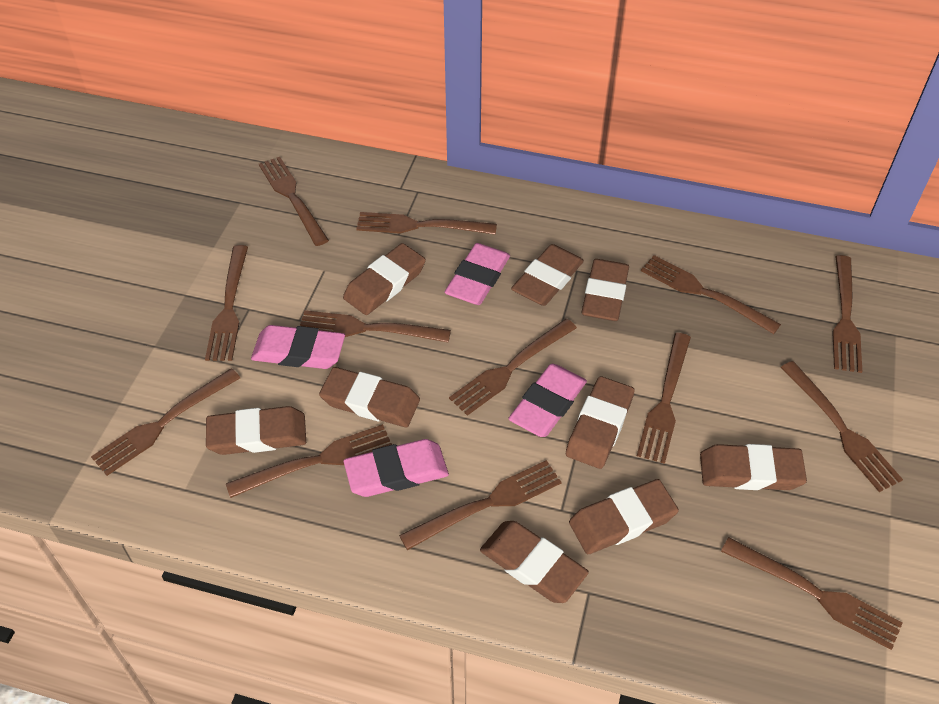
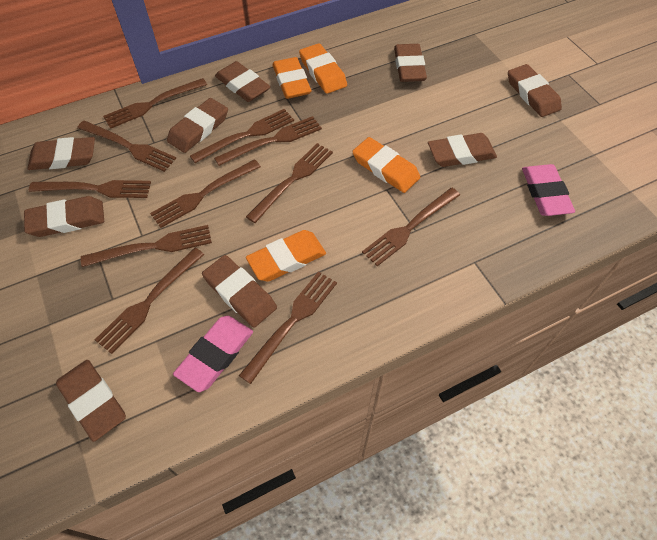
brown fork: 13 -> 11
orange eraser: 0 -> 4
pink eraser: 4 -> 2

